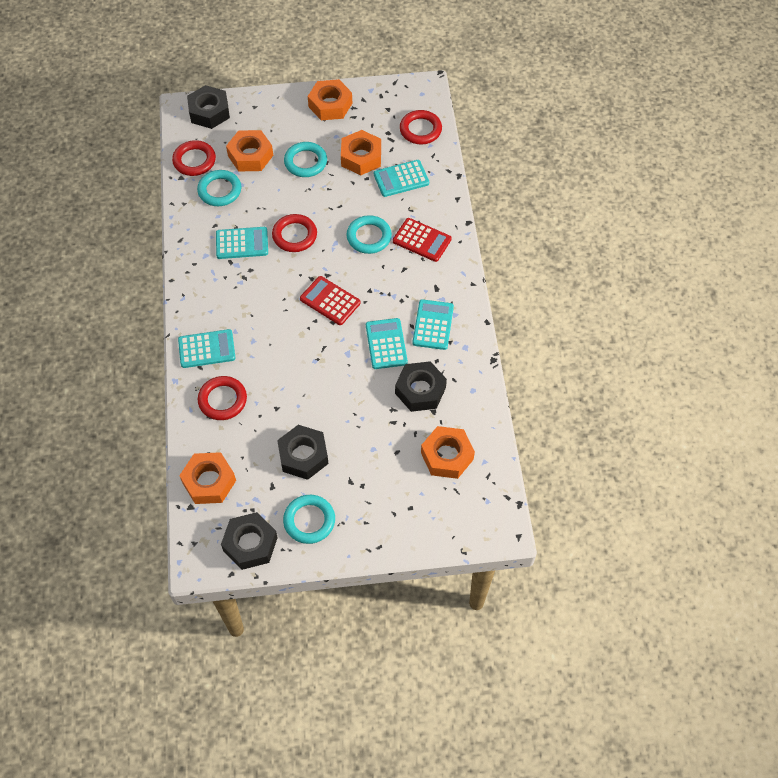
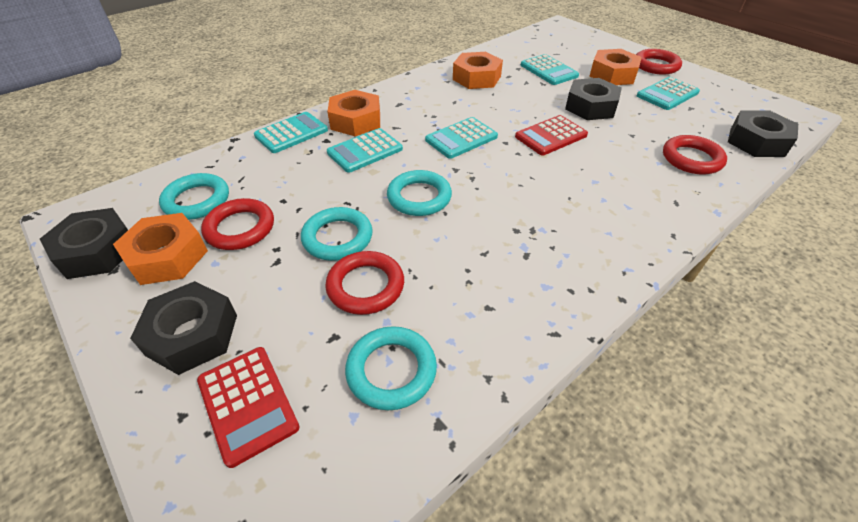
orange nut: 5 -> 4

